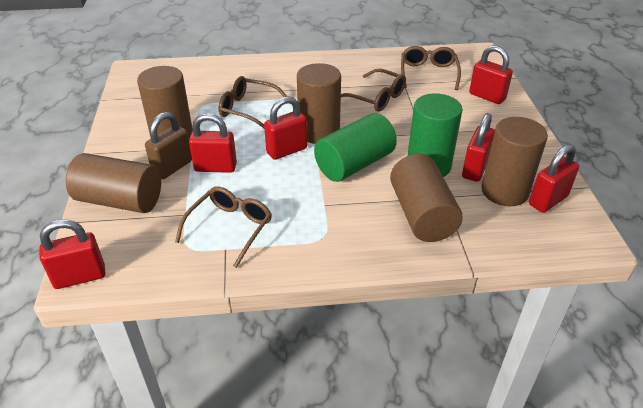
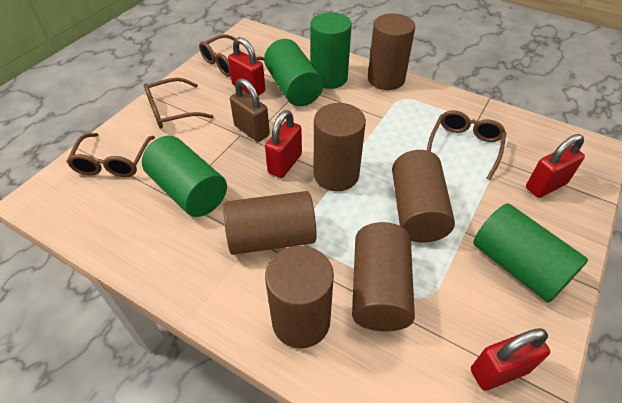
brown cylinder: 5 -> 6
green cylinder: 2 -> 4
red padlock: 6 -> 4

